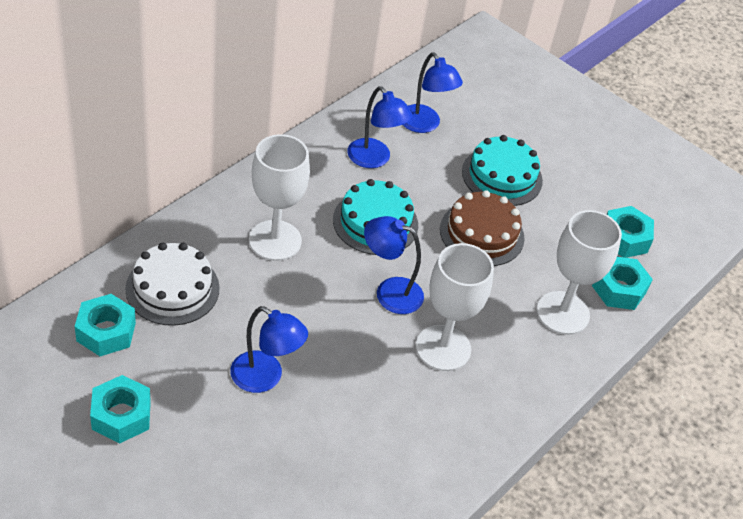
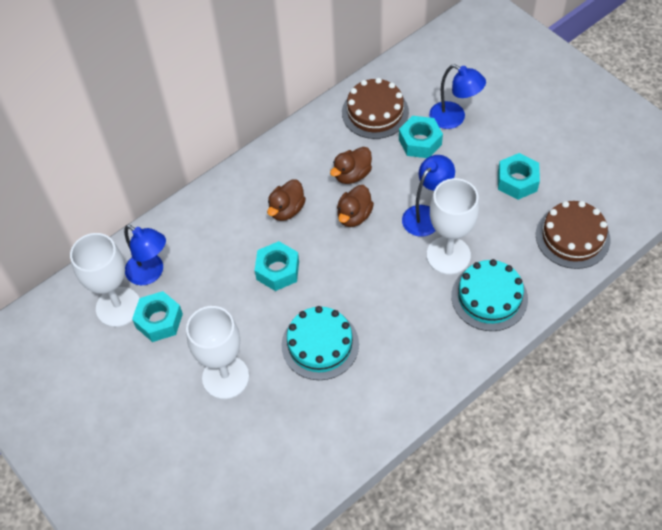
blue lamp: 4 -> 3
brown cake: 1 -> 2
brown duck: 0 -> 3
white cake: 1 -> 0

